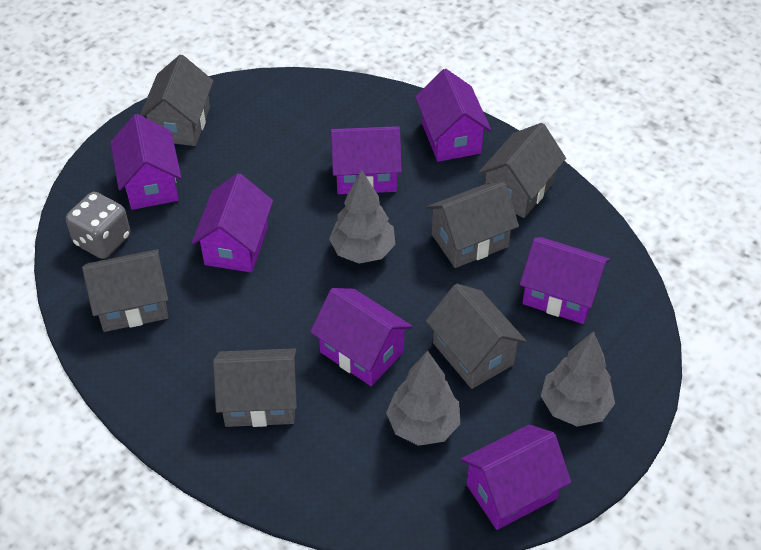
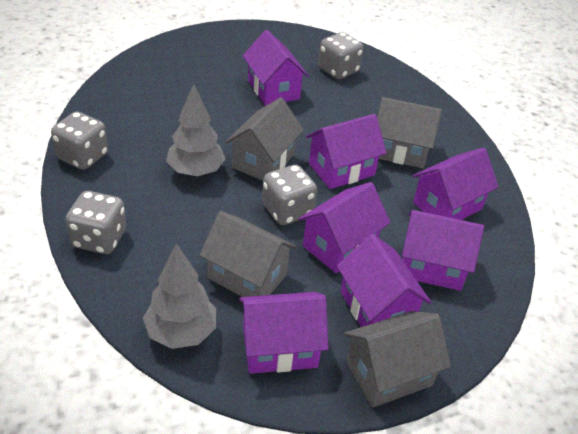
grey dice: 1 -> 4
grey house: 6 -> 4
grey tree: 3 -> 2

